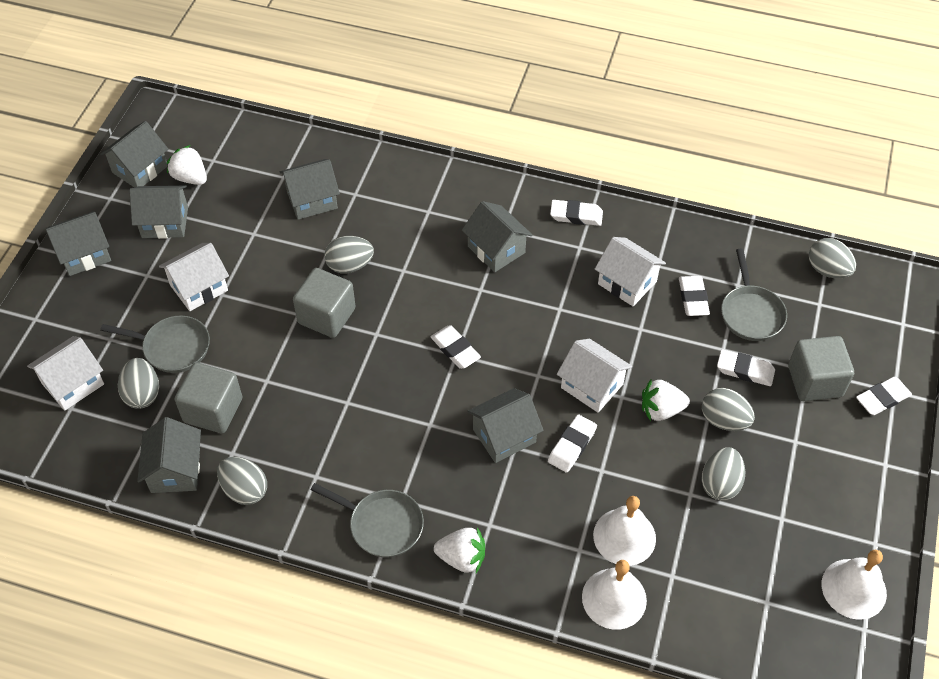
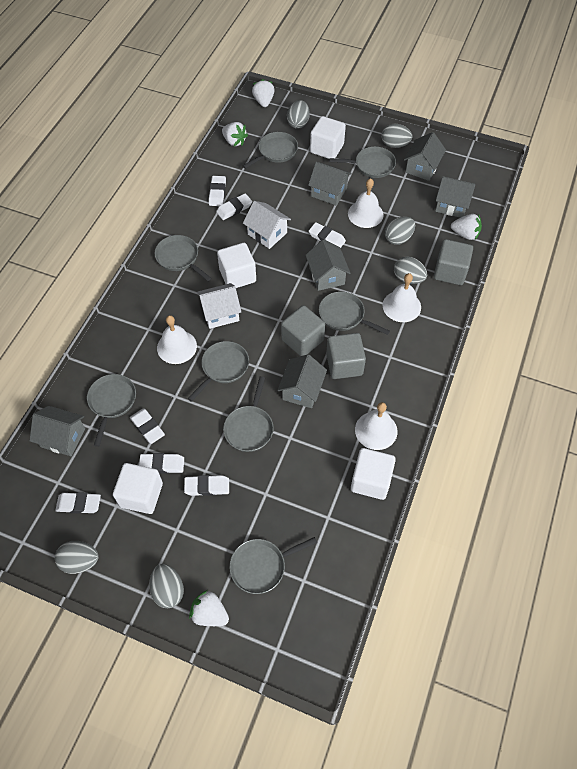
grey house: 7 -> 6
grey pan: 3 -> 8
white bell: 3 -> 4
white cube: 0 -> 4
white eraser: 6 -> 7
white house: 4 -> 2
white strawberry: 3 -> 4

